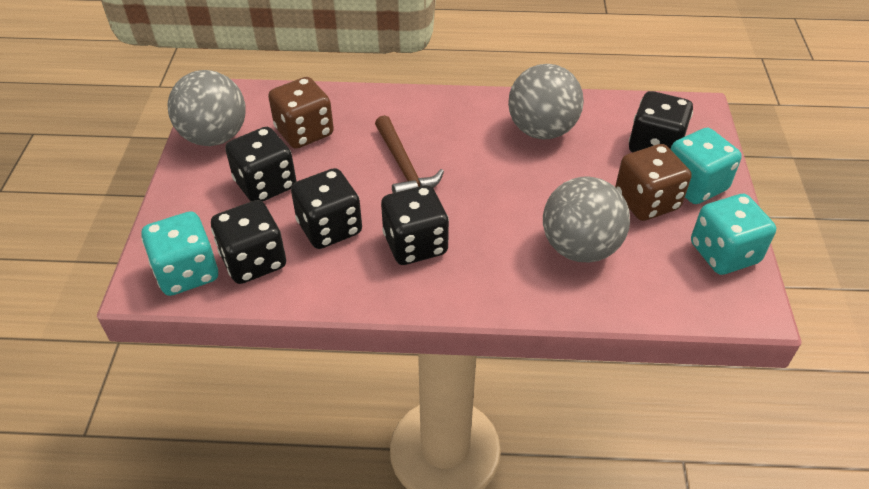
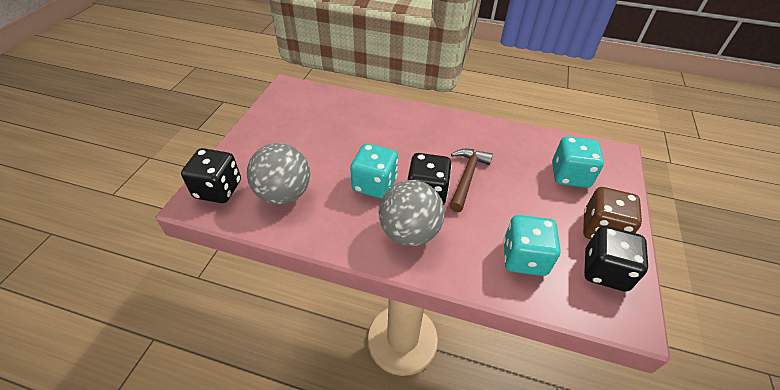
black dice: 5 -> 3
brown dice: 2 -> 1
grey ball: 3 -> 2

